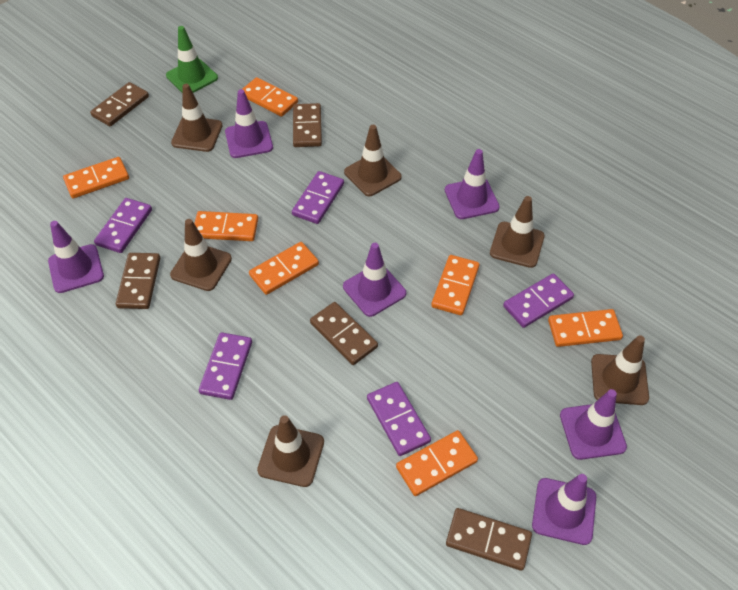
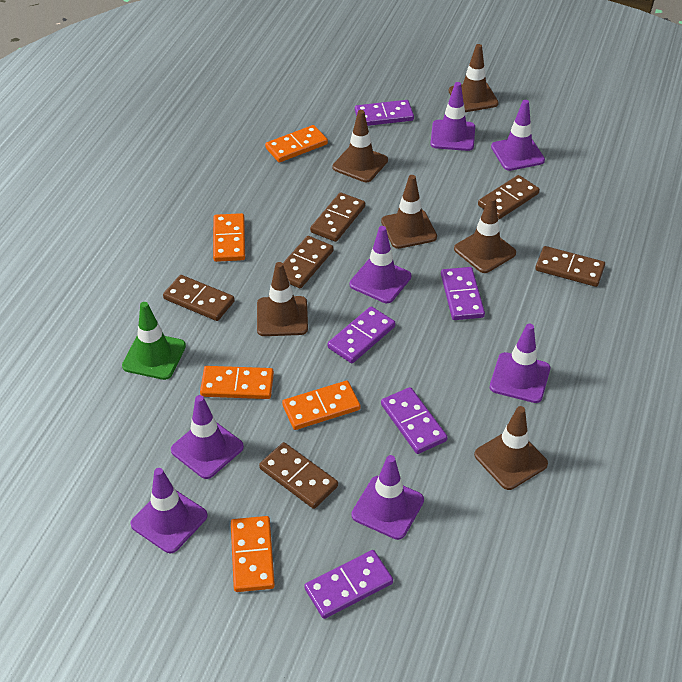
brown domino: 5 -> 6
orange domino: 7 -> 5
purple traffic cone: 6 -> 7

